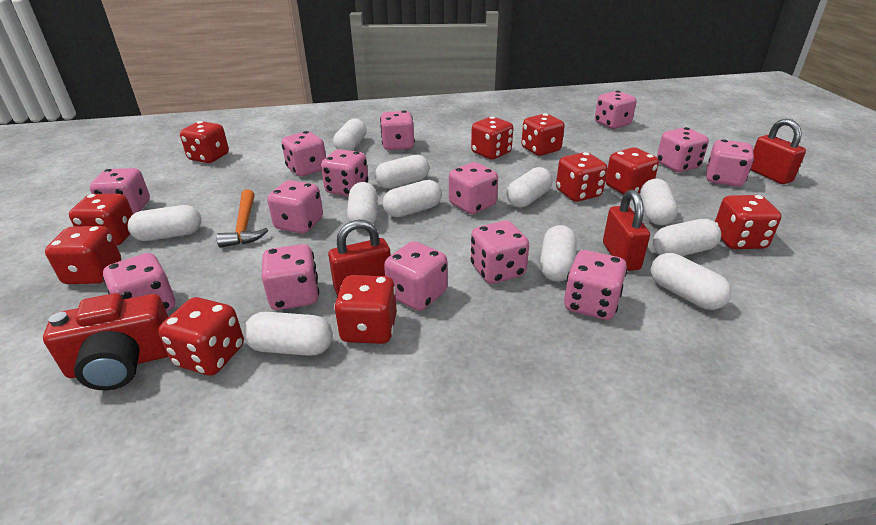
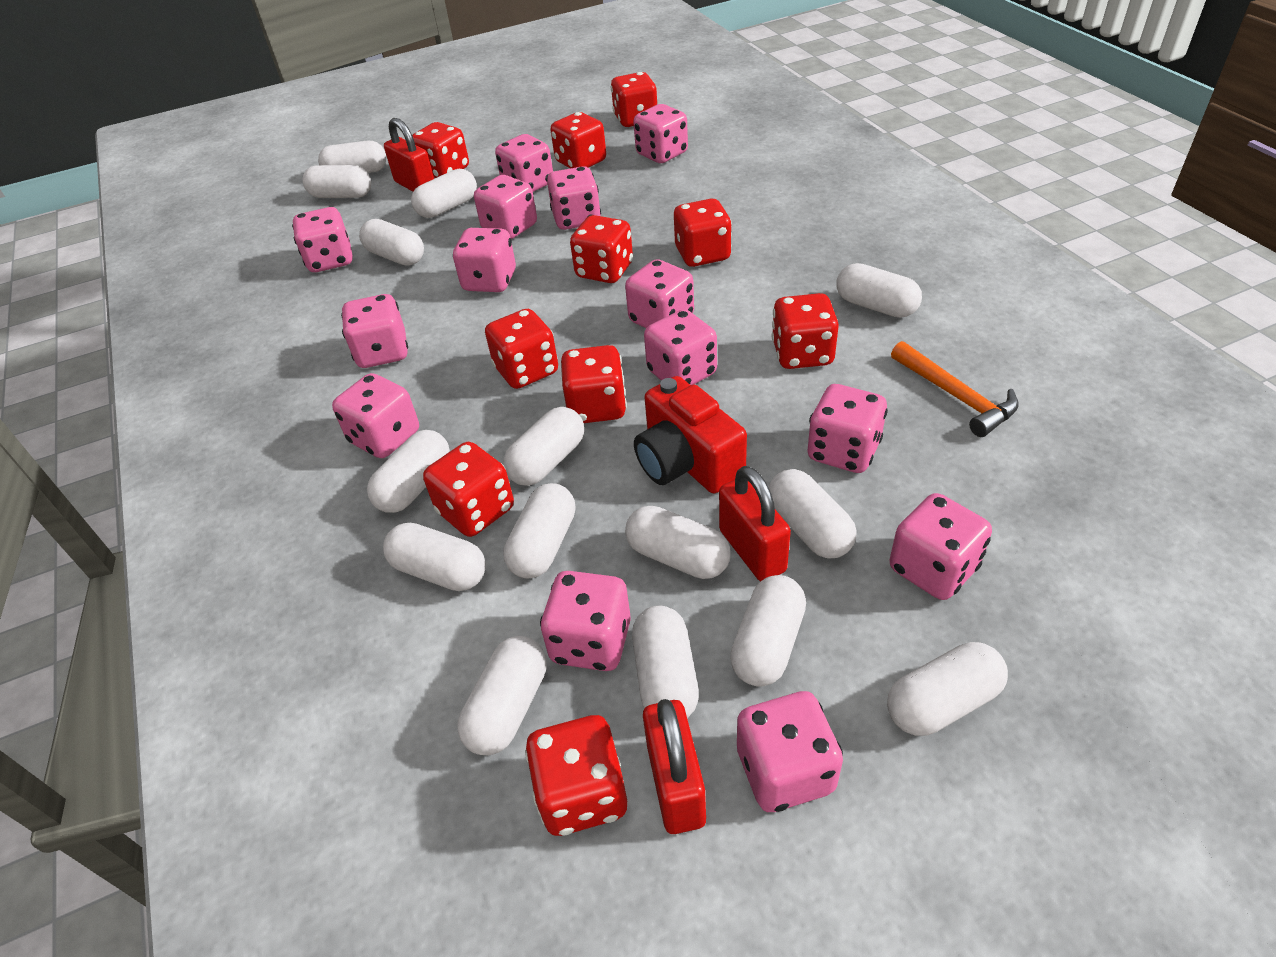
white capsule: 11 -> 15

